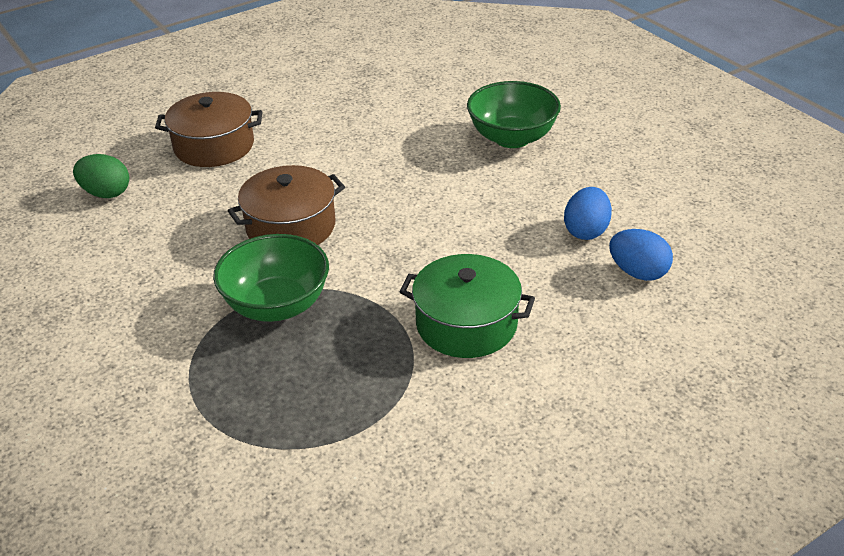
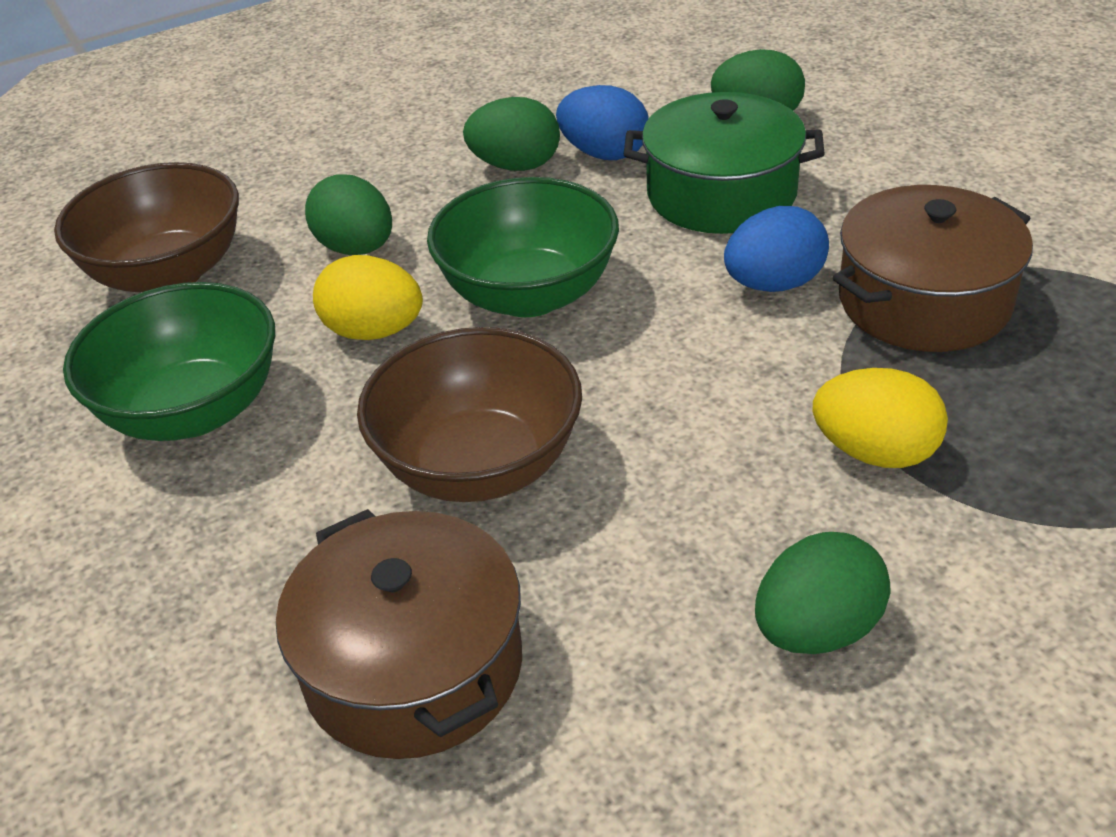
brown bowl: 0 -> 2
green egg: 1 -> 4
yellow egg: 0 -> 2

